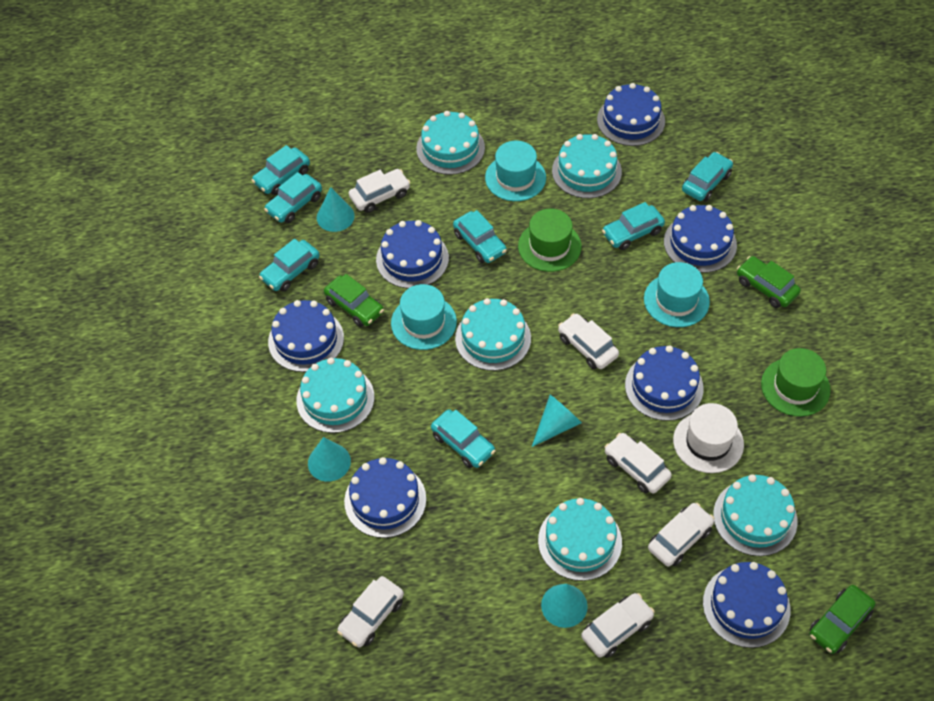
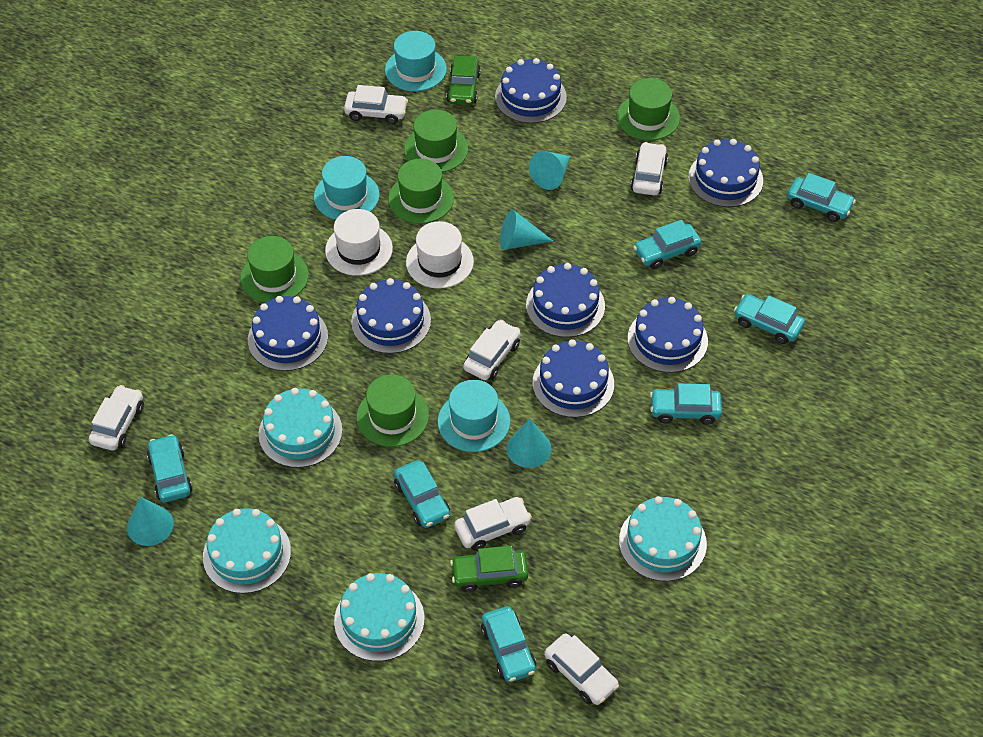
green car: 3 -> 2
green hat: 2 -> 5
turquoise cake: 6 -> 4
white hat: 1 -> 2

